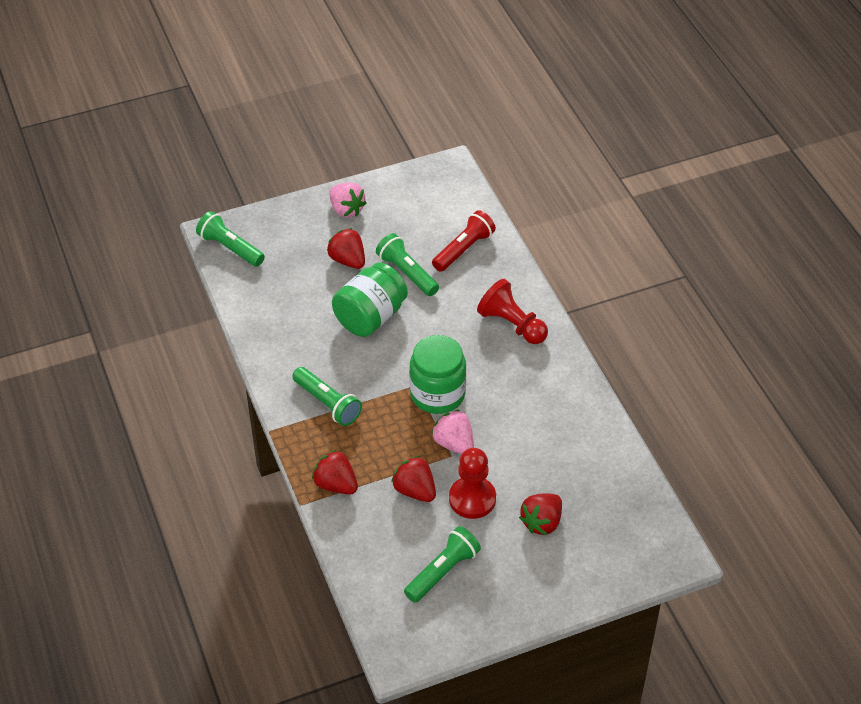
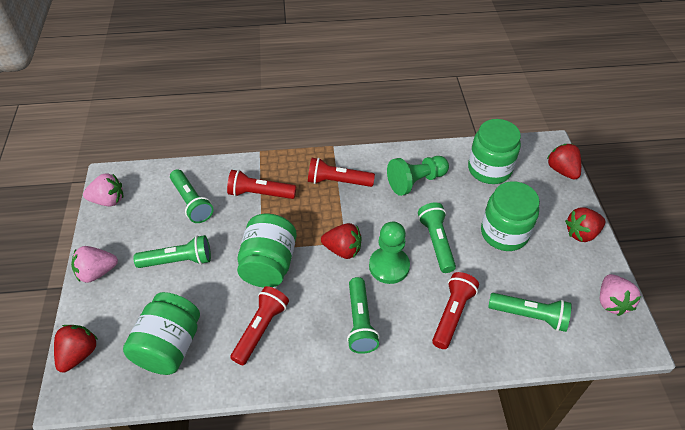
green flashlight: 4 -> 5
green jar: 2 -> 4
green pawn: 0 -> 2
pink strawberry: 2 -> 3
red flashlight: 1 -> 4
red pawn: 2 -> 0

